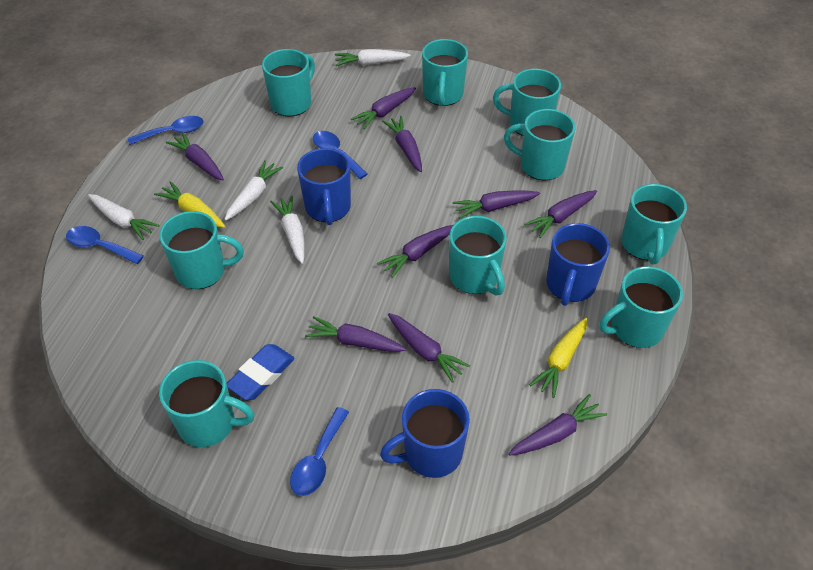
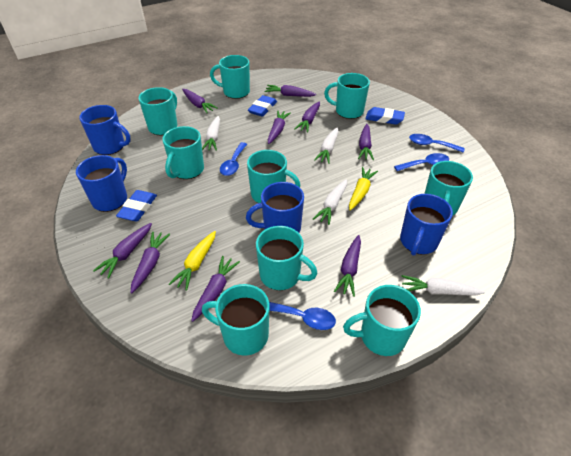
blue eraser: 1 -> 3
blue mug: 3 -> 4

